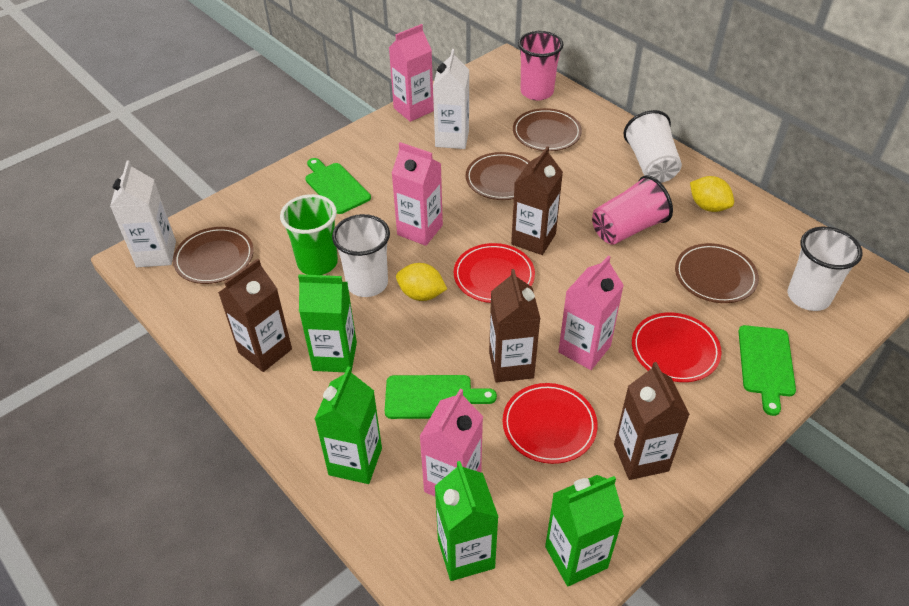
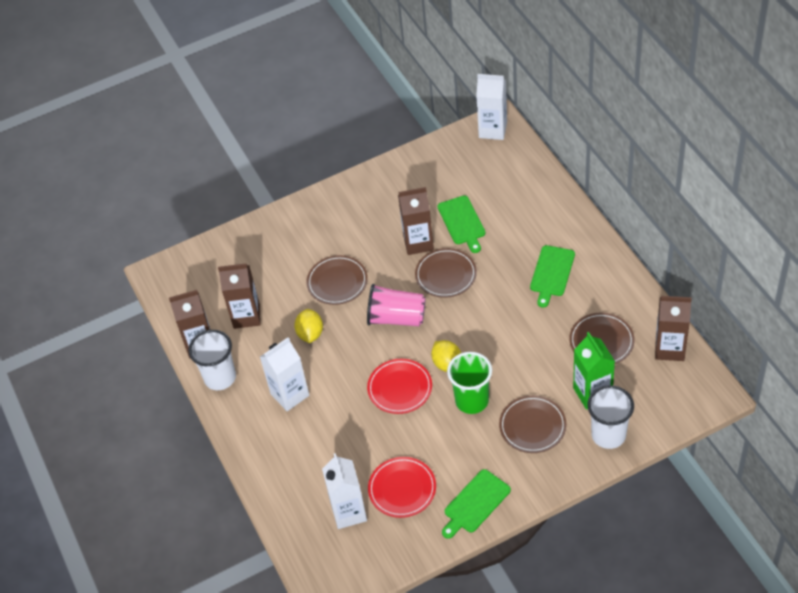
green carton: 4 -> 1
pink carton: 4 -> 0
pink cup: 2 -> 1
red plate: 3 -> 2
white carton: 2 -> 3
white cup: 3 -> 2

